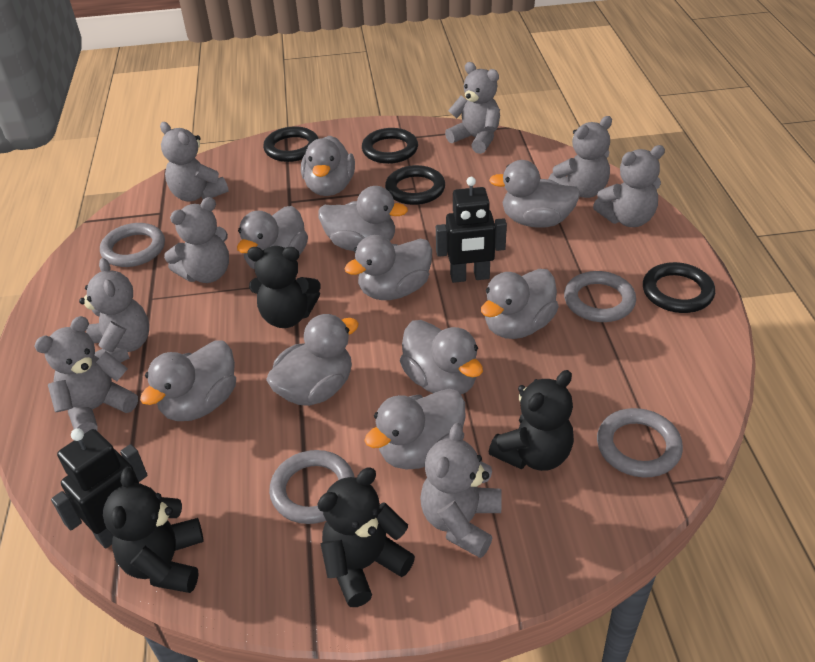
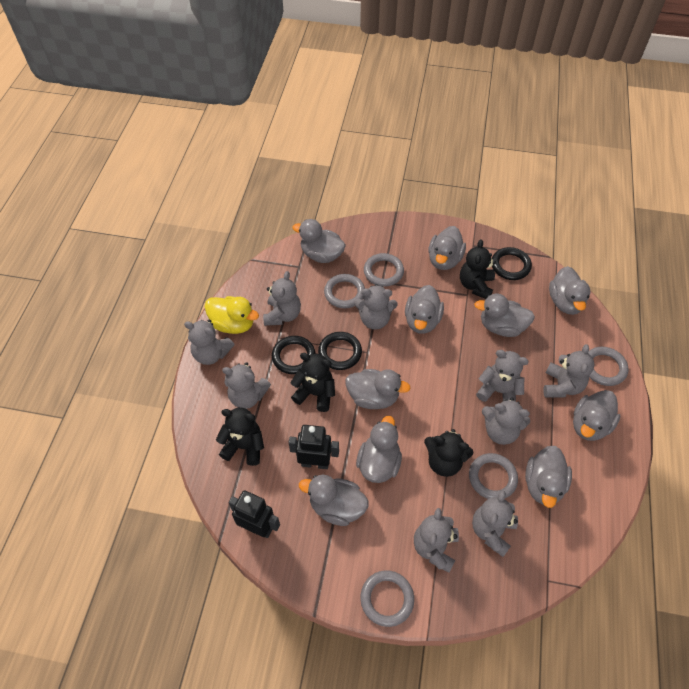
black ring: 4 -> 3
grey ring: 4 -> 5
grey teddy bear: 8 -> 9
yellow duck: 0 -> 1

